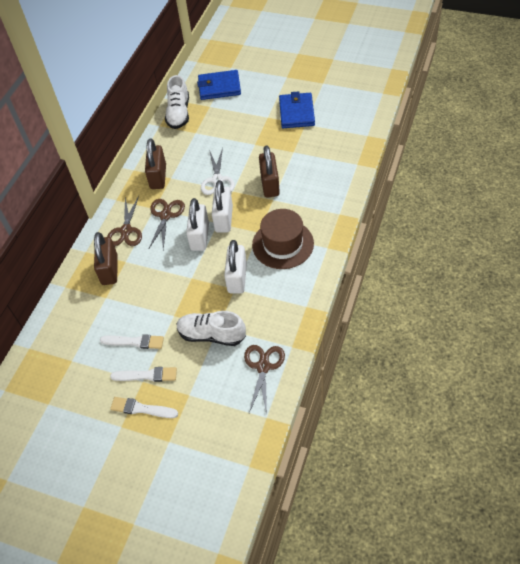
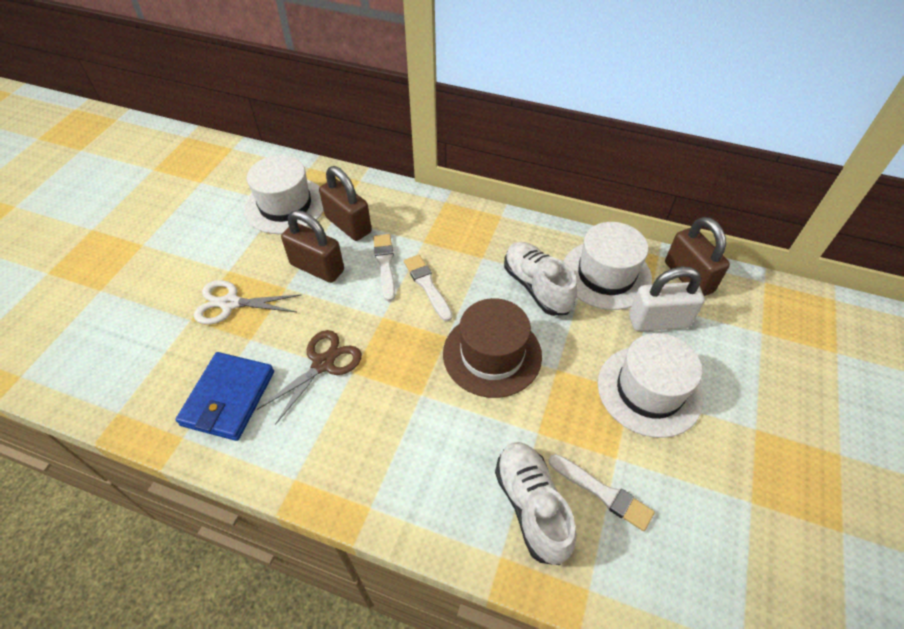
blue wallet: 2 -> 1
brown scissors: 3 -> 1
white hat: 0 -> 3
white padlock: 3 -> 1

